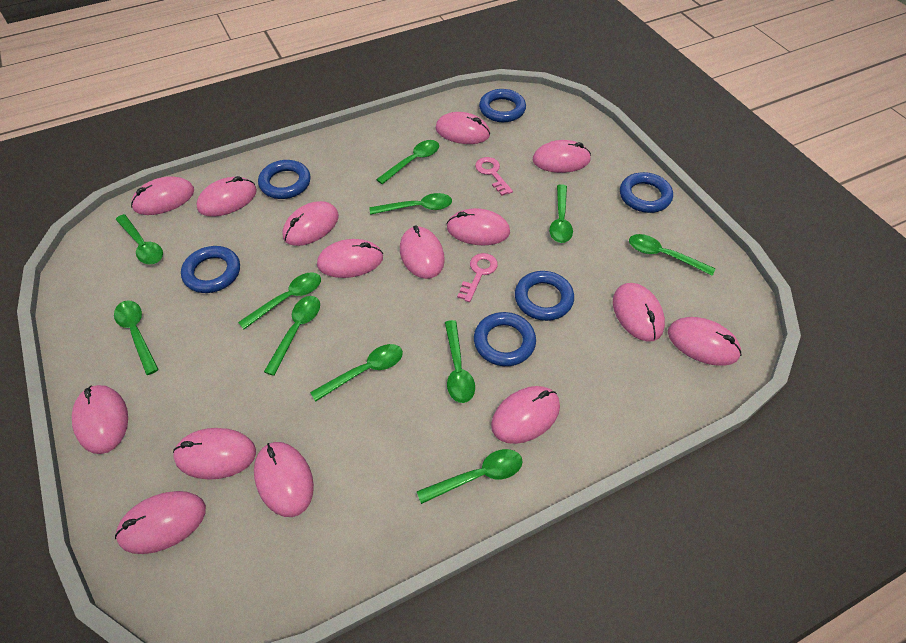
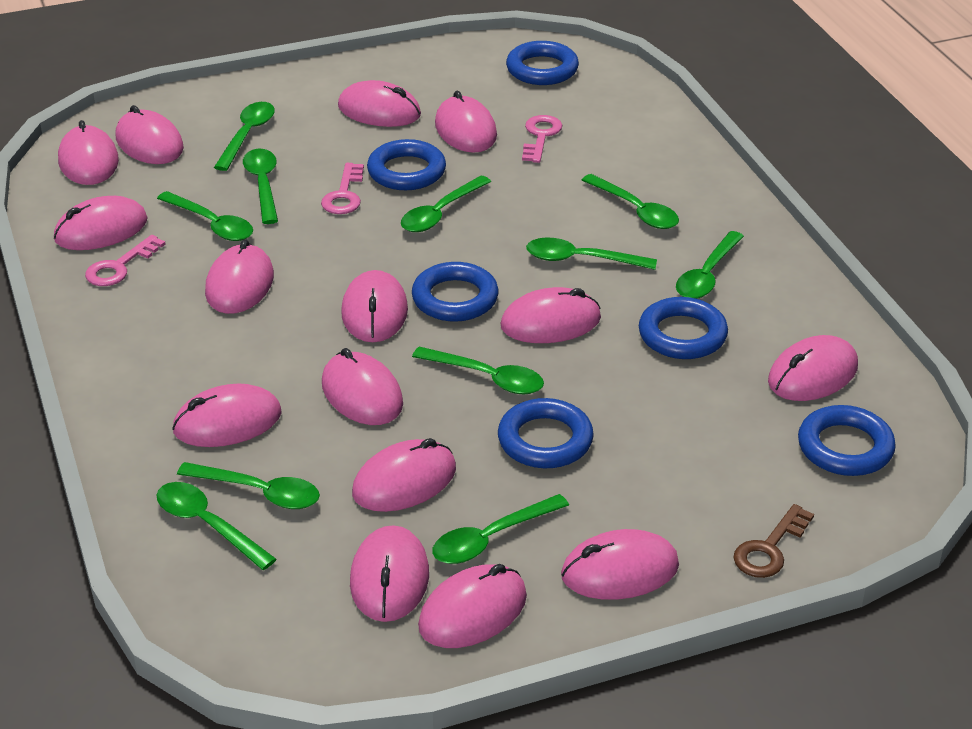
brown key: 0 -> 1
pink key: 2 -> 3

